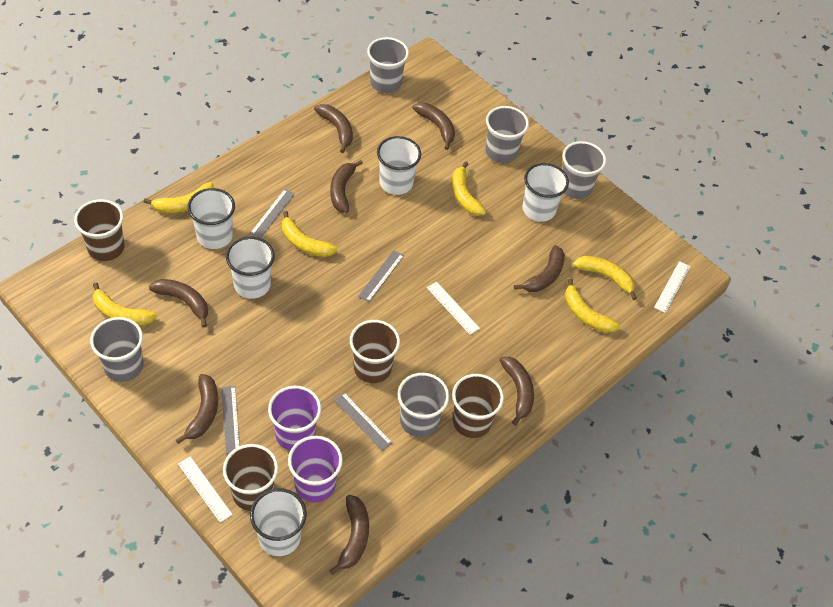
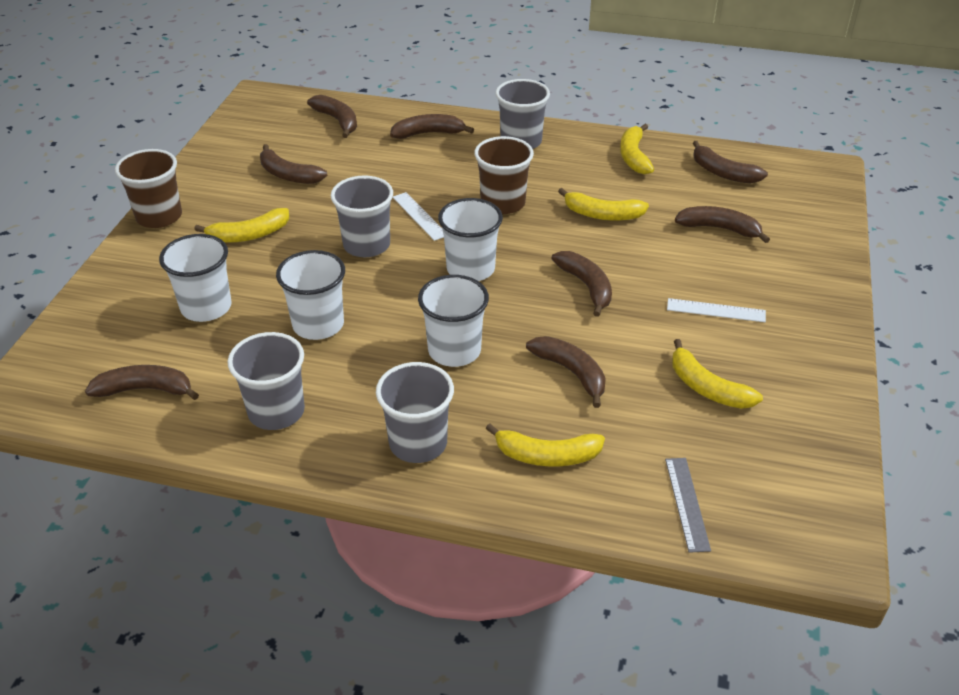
brown cup: 4 -> 2
grey cup: 5 -> 4
grey ruler: 4 -> 1
purple cup: 2 -> 0
white cup: 5 -> 4
white ruler: 3 -> 2
yellow banana: 6 -> 5

